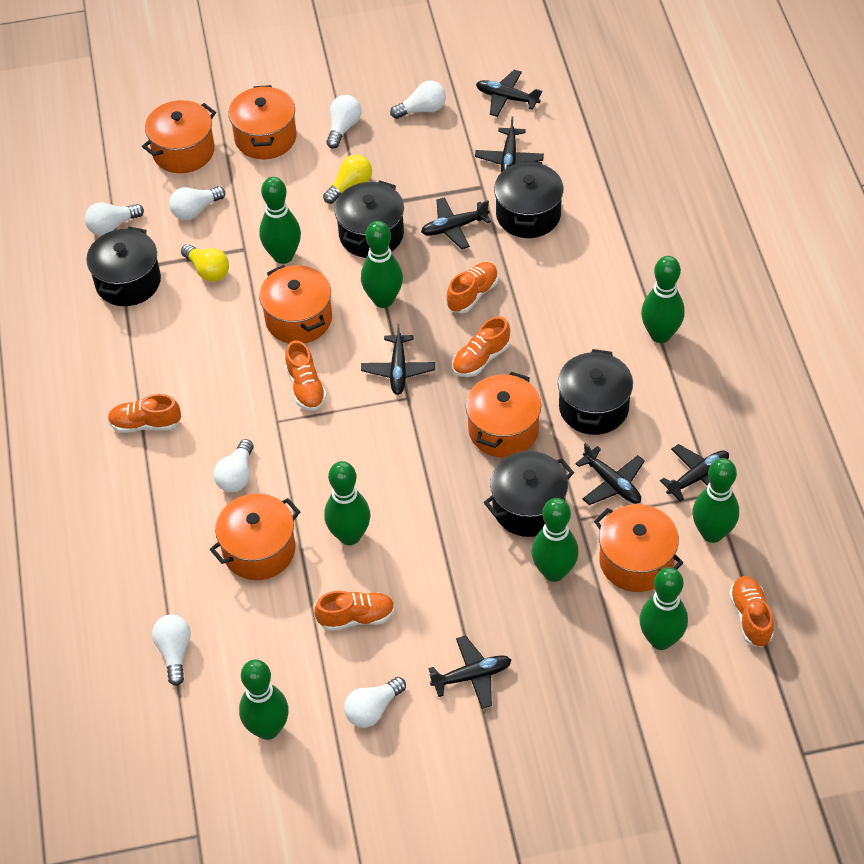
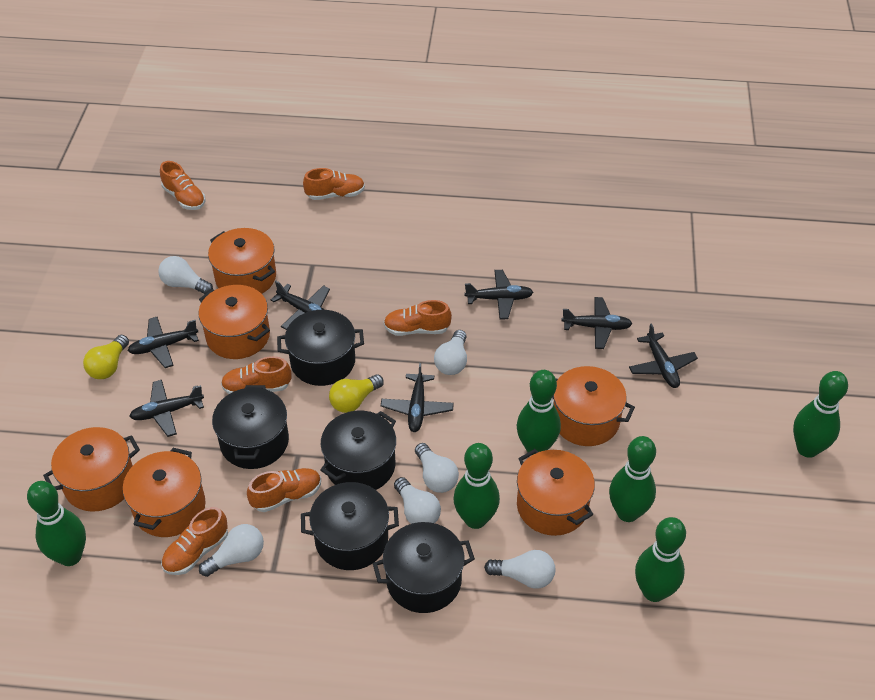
green bowling pin: 8 -> 6
white light bulb: 7 -> 6

